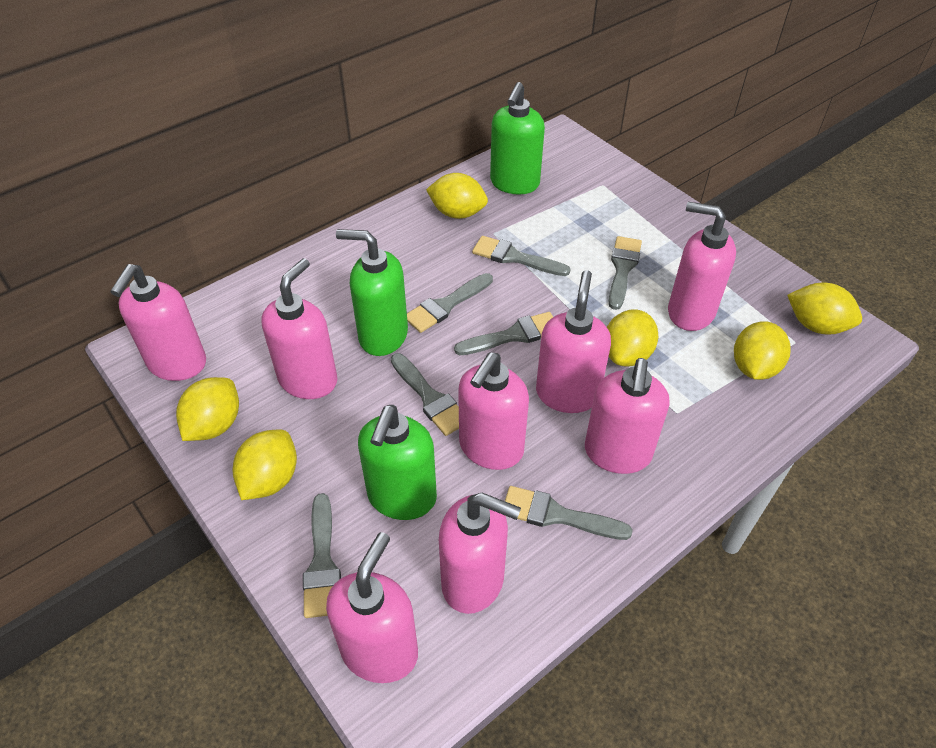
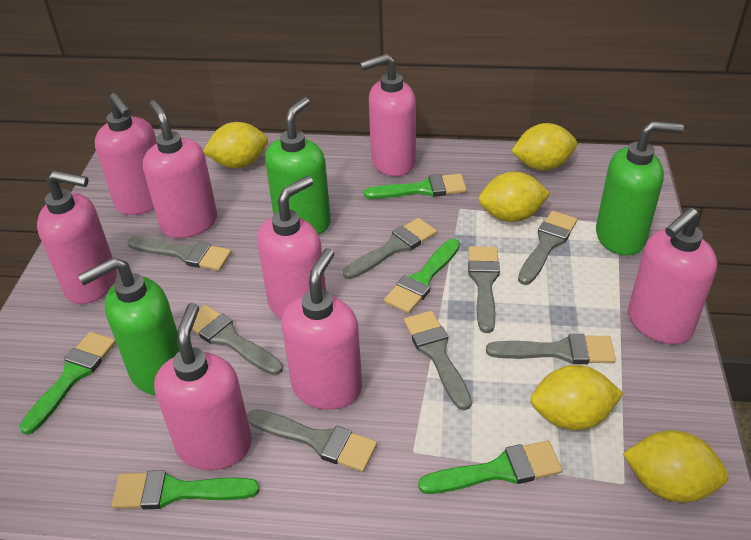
green brush: 0 -> 5
grey brush: 7 -> 8
yellow lemon: 6 -> 5

